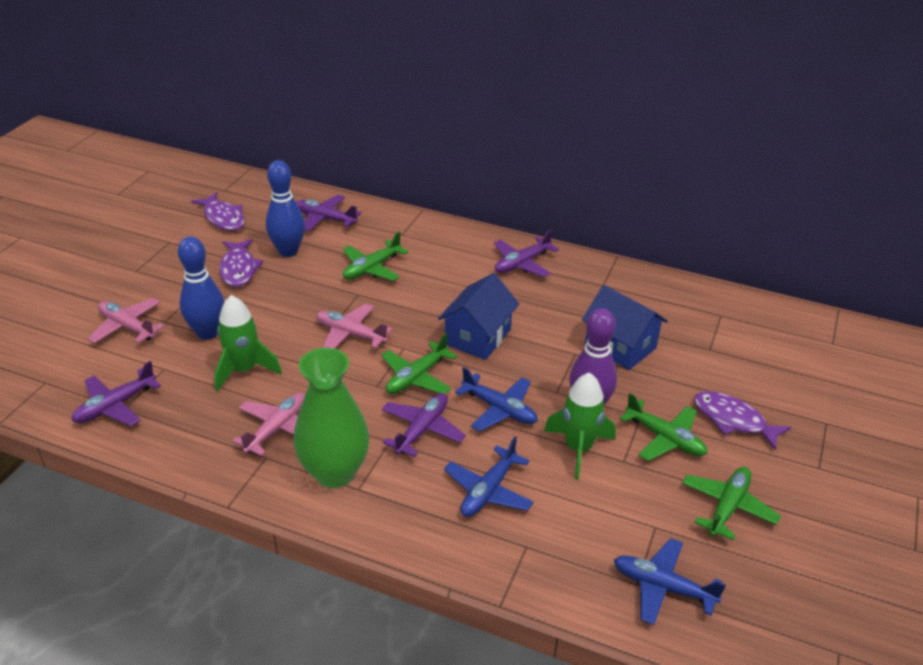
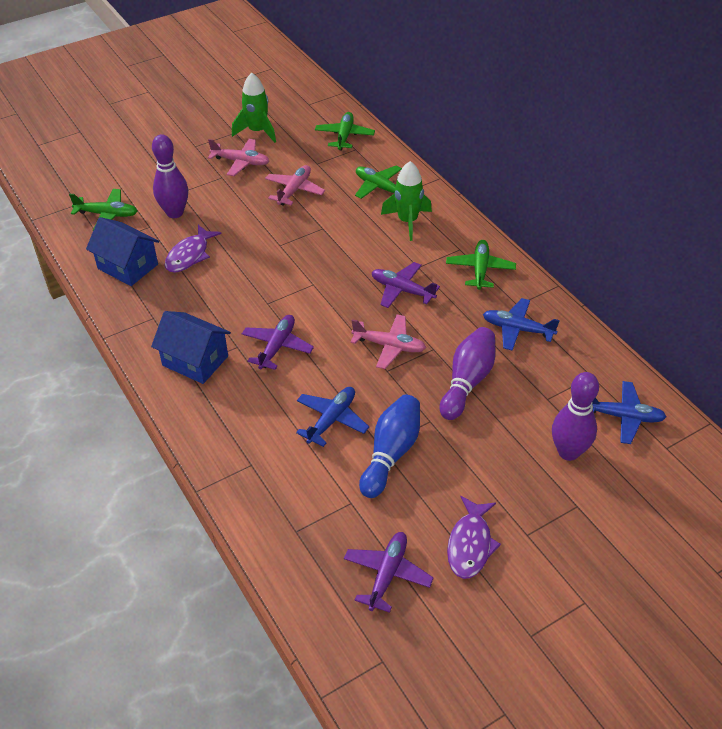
blue bowling pin: 2 -> 1
green vase: 1 -> 0
purple bowling pin: 1 -> 3
purple fish: 3 -> 2
purple plane: 4 -> 3

